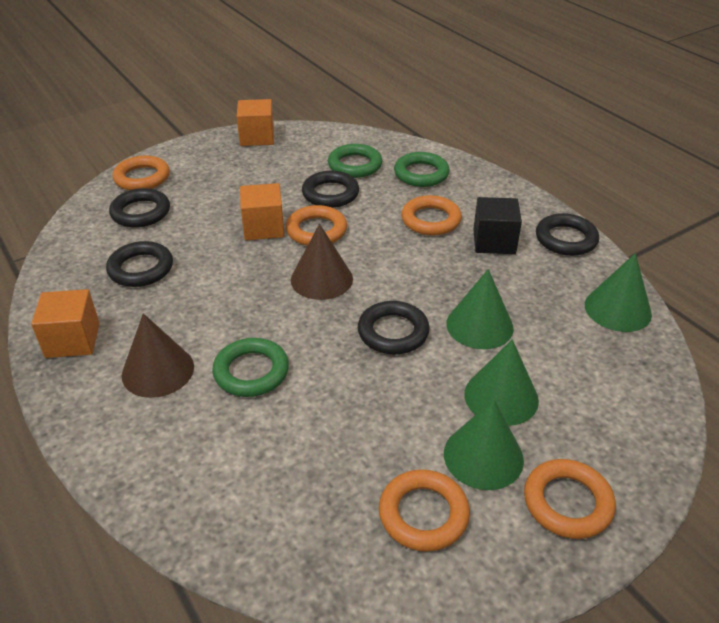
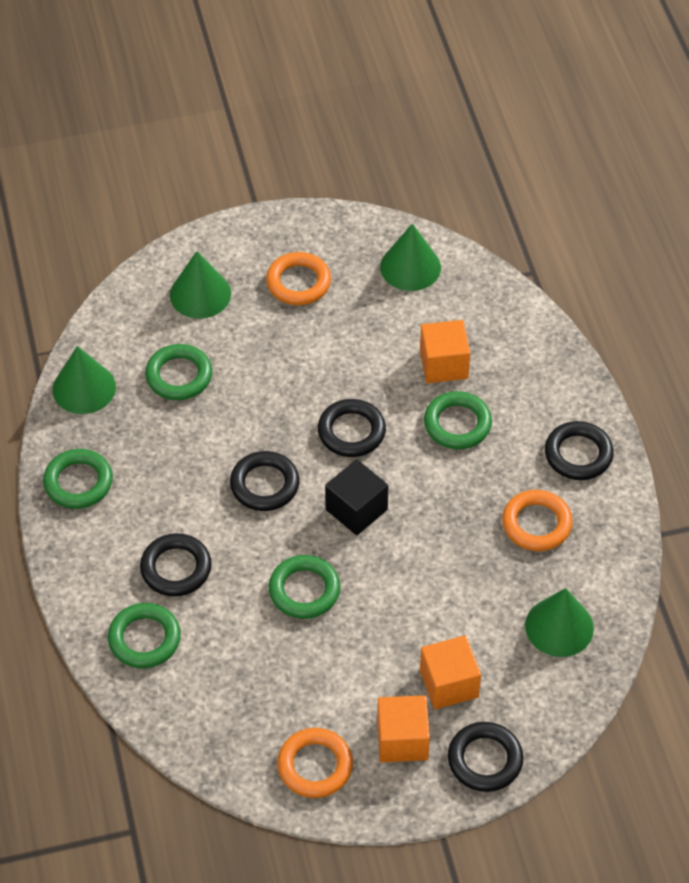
brown cone: 2 -> 0
green ring: 3 -> 5
orange ring: 5 -> 3

